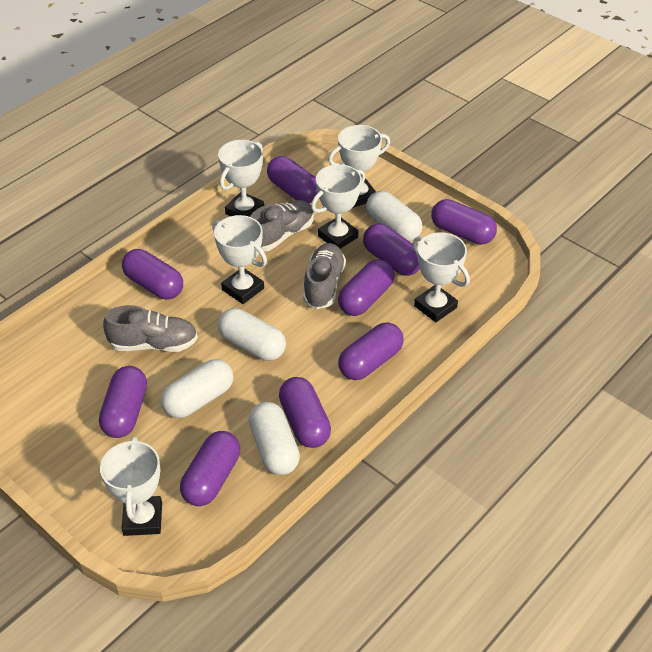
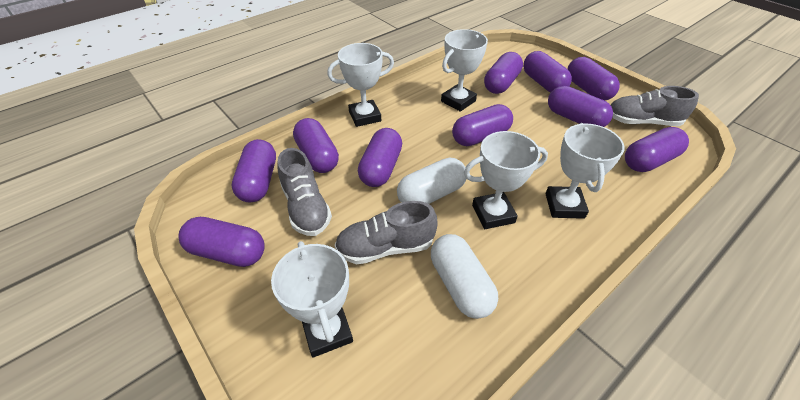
purple capsule: 9 -> 10
white capsule: 4 -> 2
white trophy: 6 -> 5

